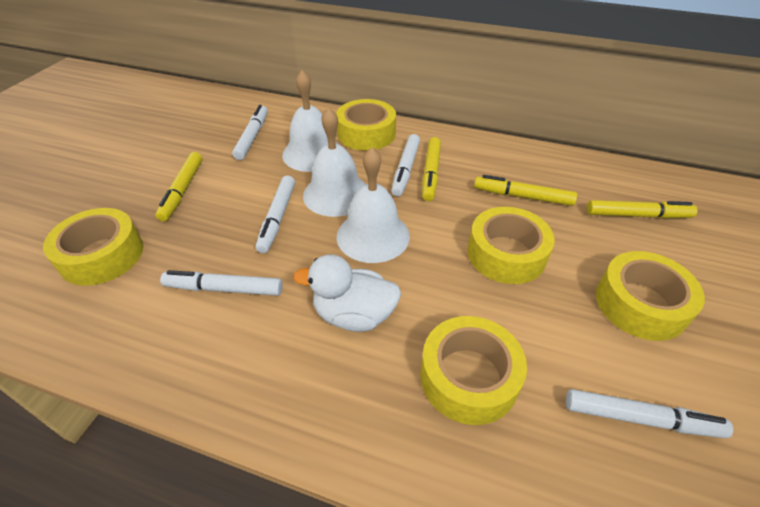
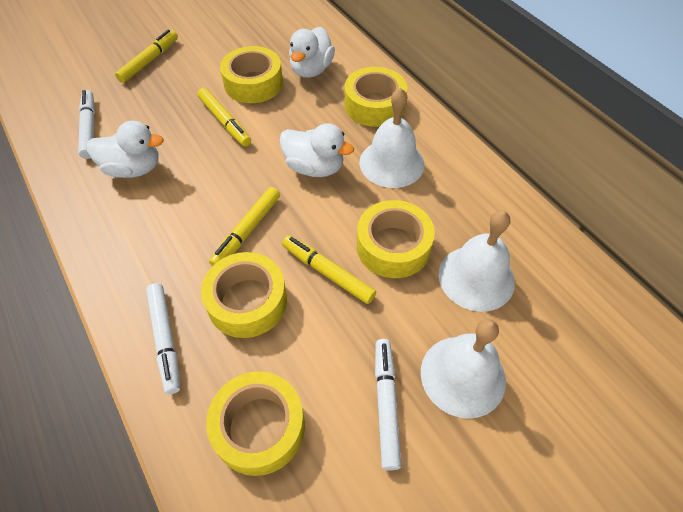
white duck: 1 -> 3
white marker: 5 -> 3

